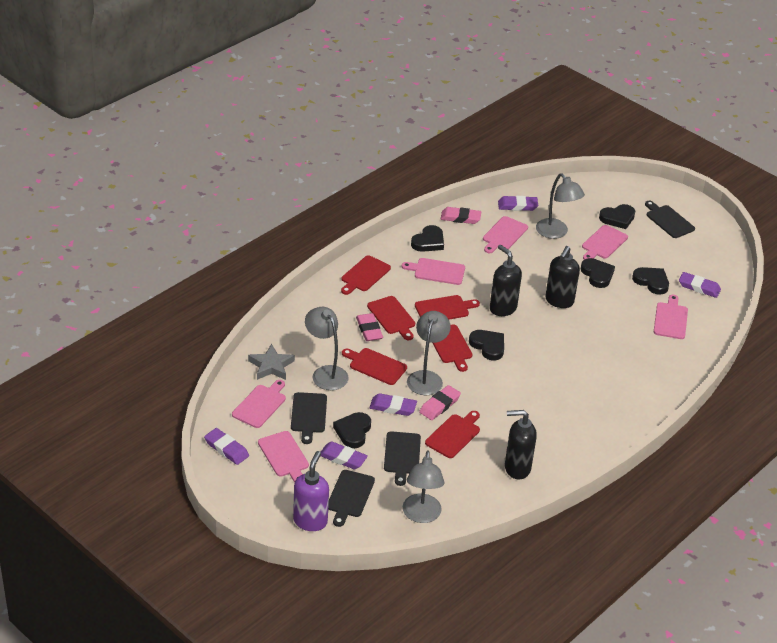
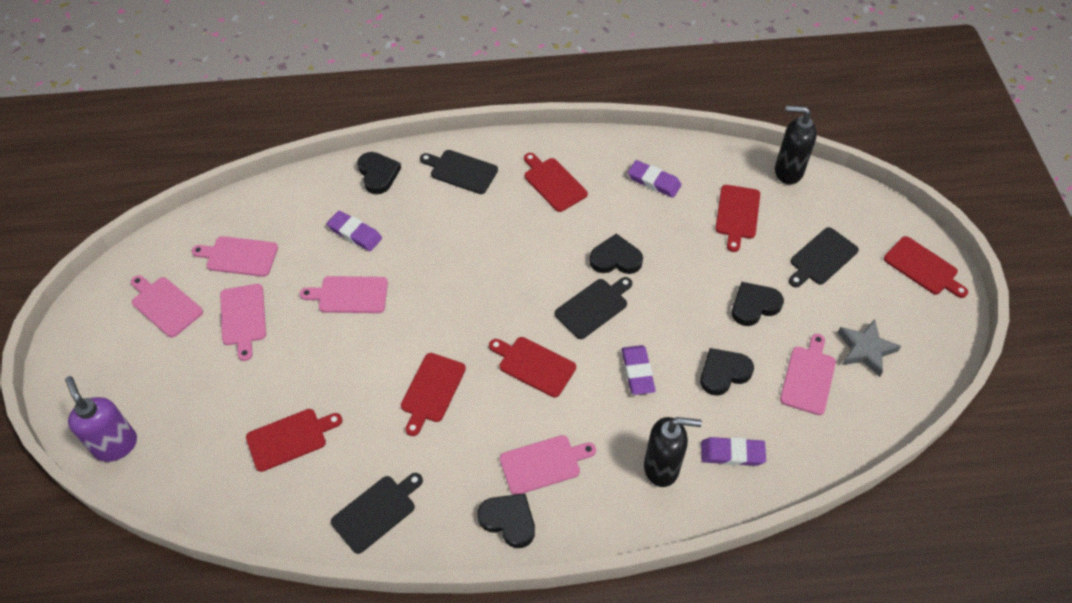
black heart: 6 -> 5
black soap dispenser: 3 -> 2
grey lamp: 4 -> 0
pink eraser: 3 -> 0
purple eraser: 5 -> 4

